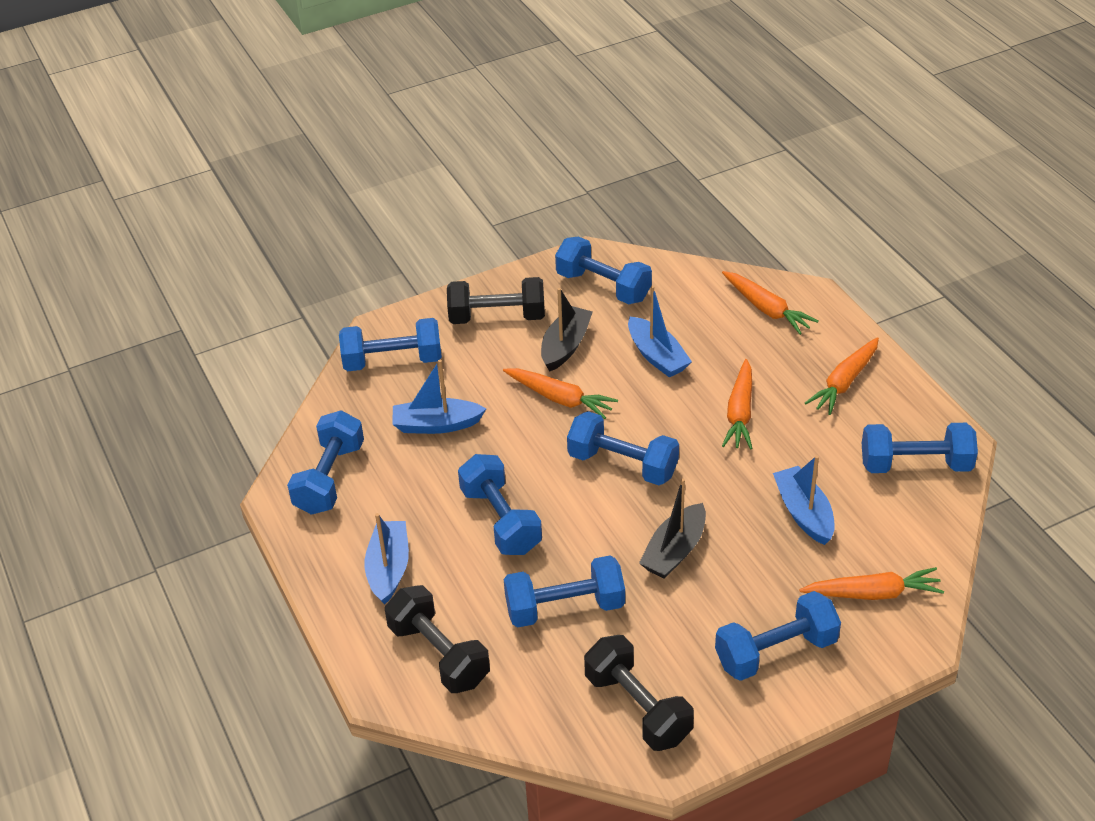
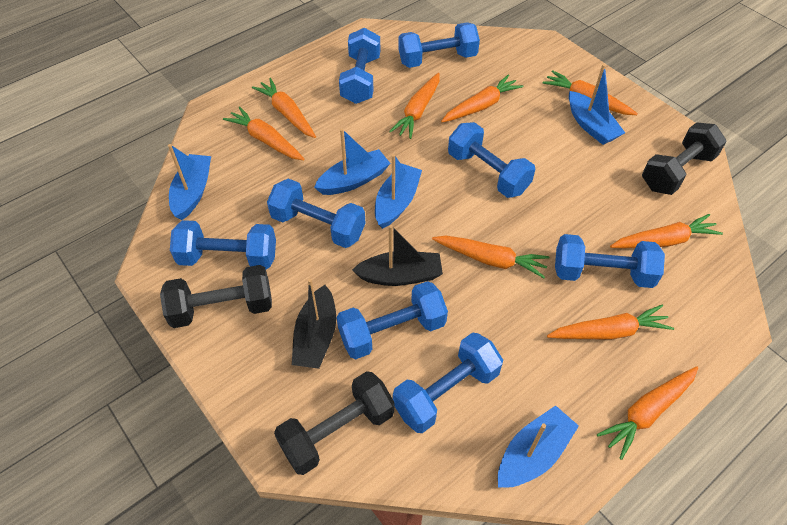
blue boat: 4 -> 5
orange carrot: 5 -> 9

